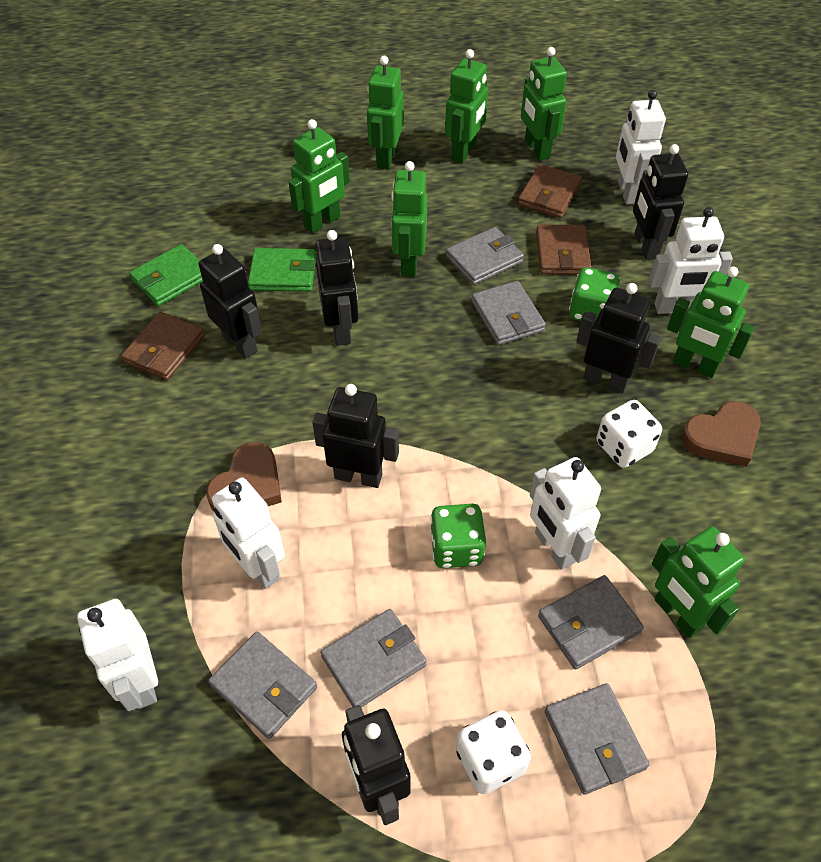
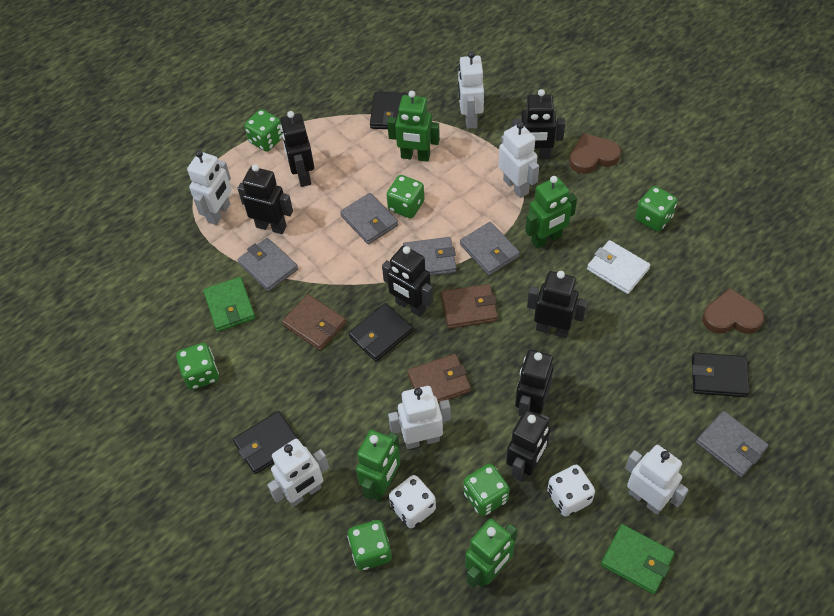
black robot: 6 -> 7
black wallet: 0 -> 4
green dice: 2 -> 6
green robot: 7 -> 4
grey wallet: 6 -> 5
white robot: 5 -> 6
white wallet: 0 -> 1

